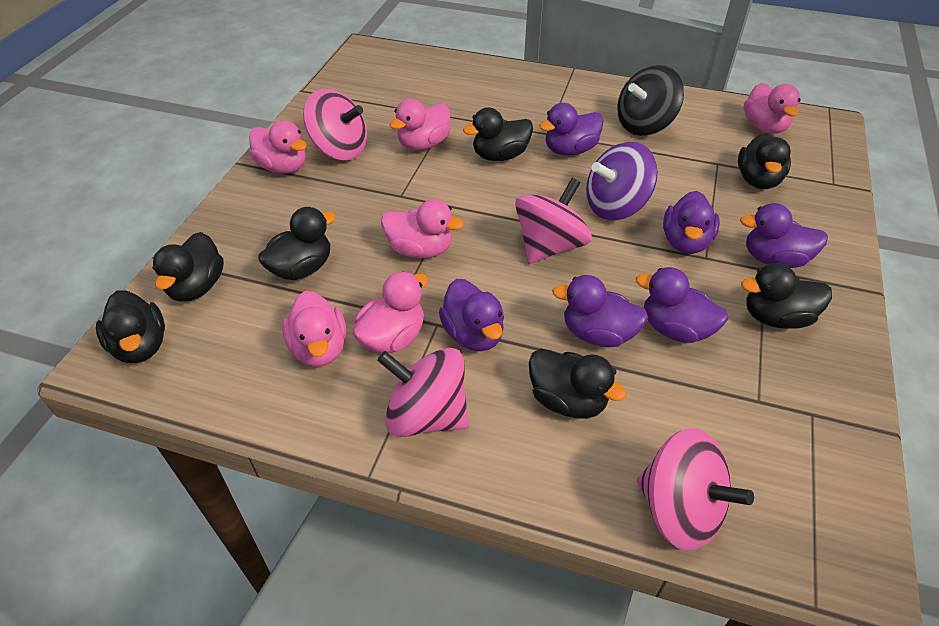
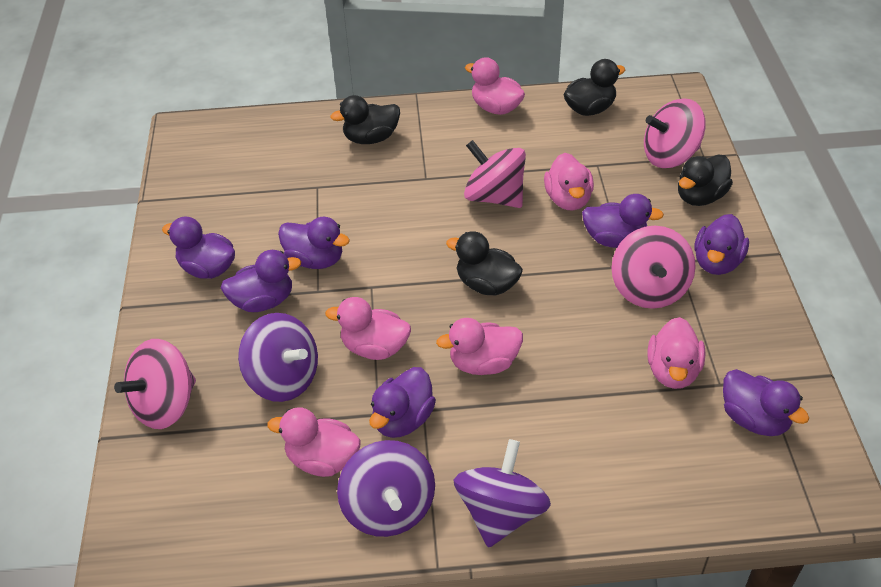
black duck: 7 -> 4
black spinning top: 1 -> 0
purple duck: 6 -> 7
purple spinning top: 1 -> 3

